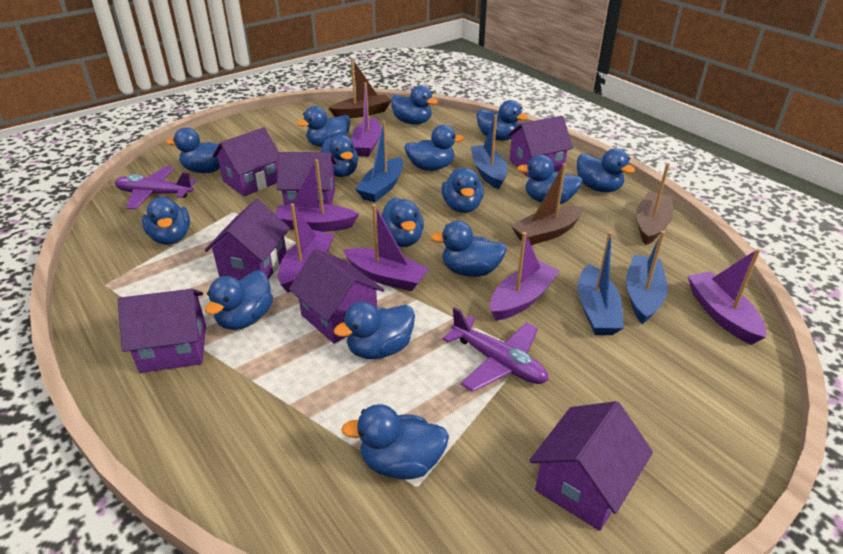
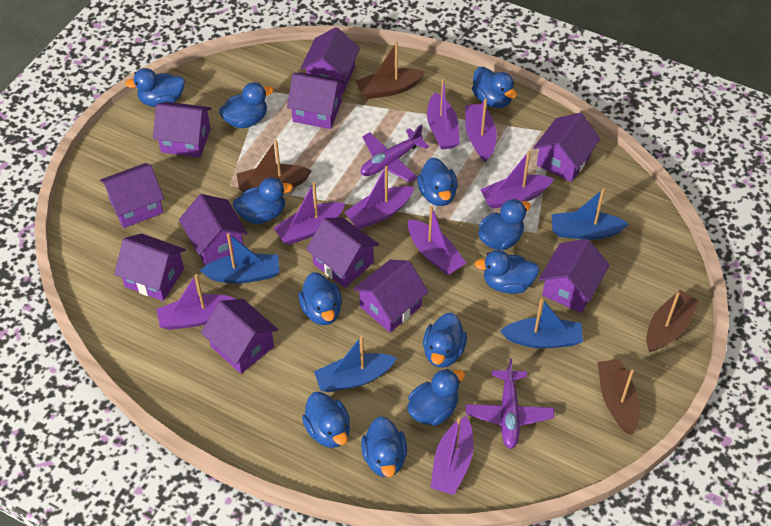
blue duck: 15 -> 12
brown boat: 3 -> 4
purple boat: 6 -> 8
purple house: 7 -> 11

